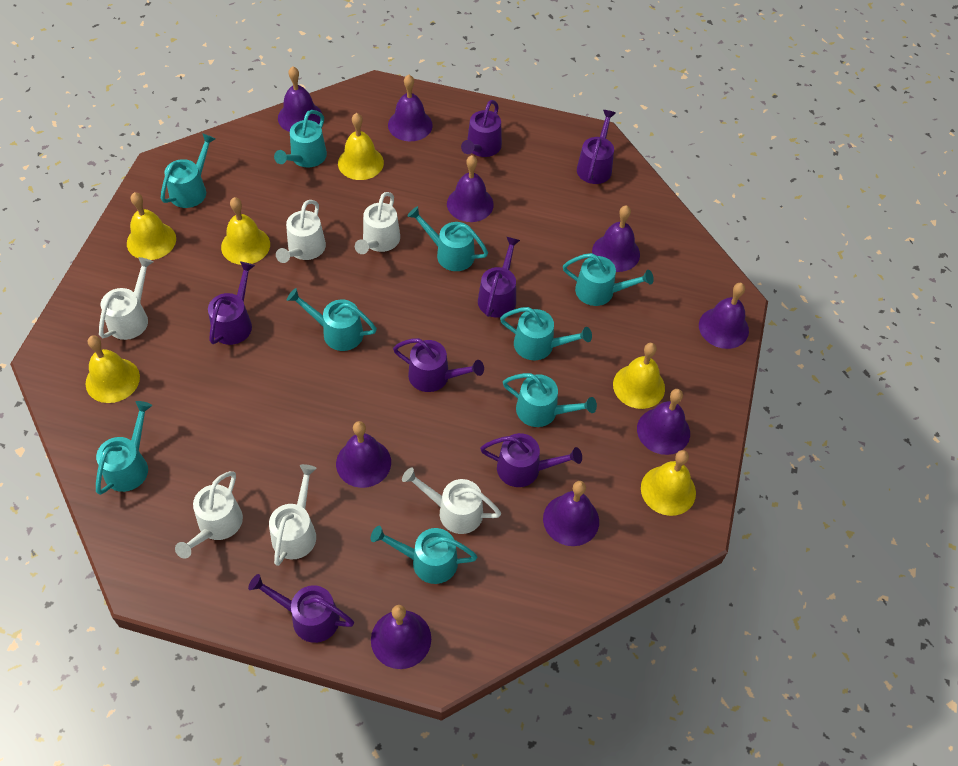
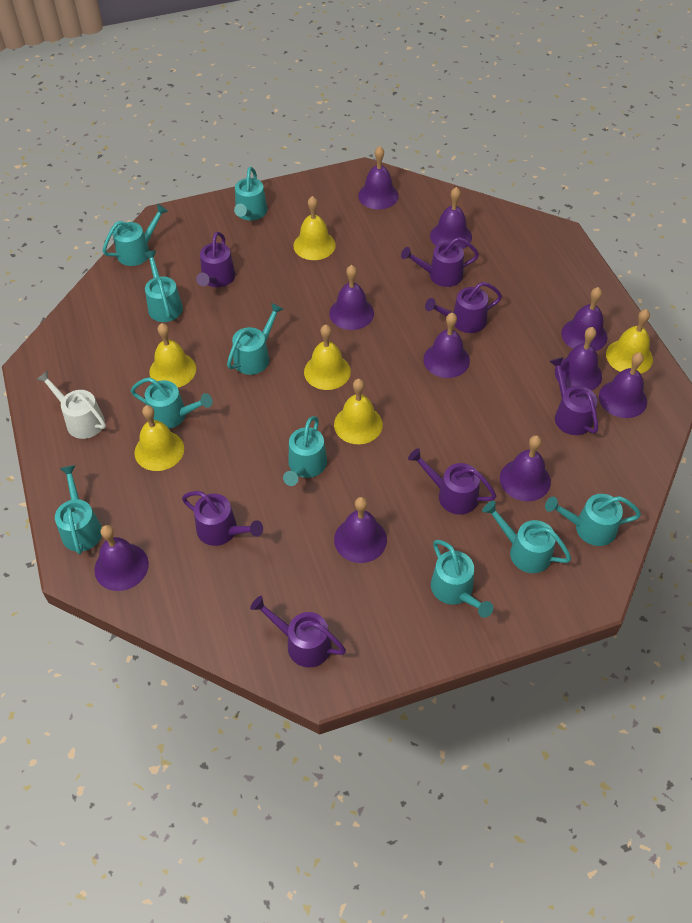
purple bell: 9 -> 10
turquoise watering can: 9 -> 10
white watering can: 6 -> 1

